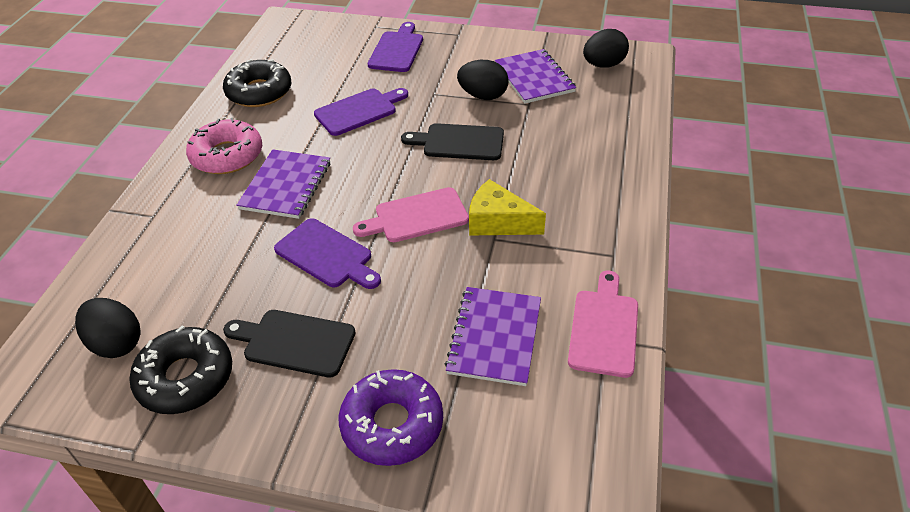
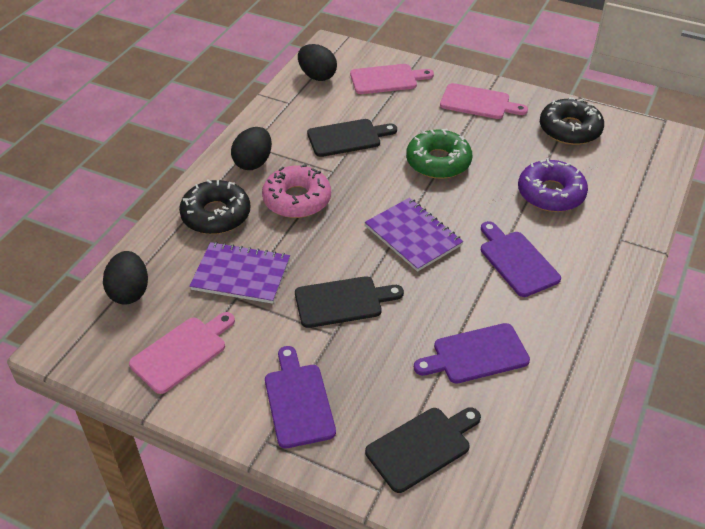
black cutting board: 2 -> 3
green donut: 0 -> 1
pink cutting board: 2 -> 3
purple notebook: 3 -> 2
yellow cheese: 1 -> 0

